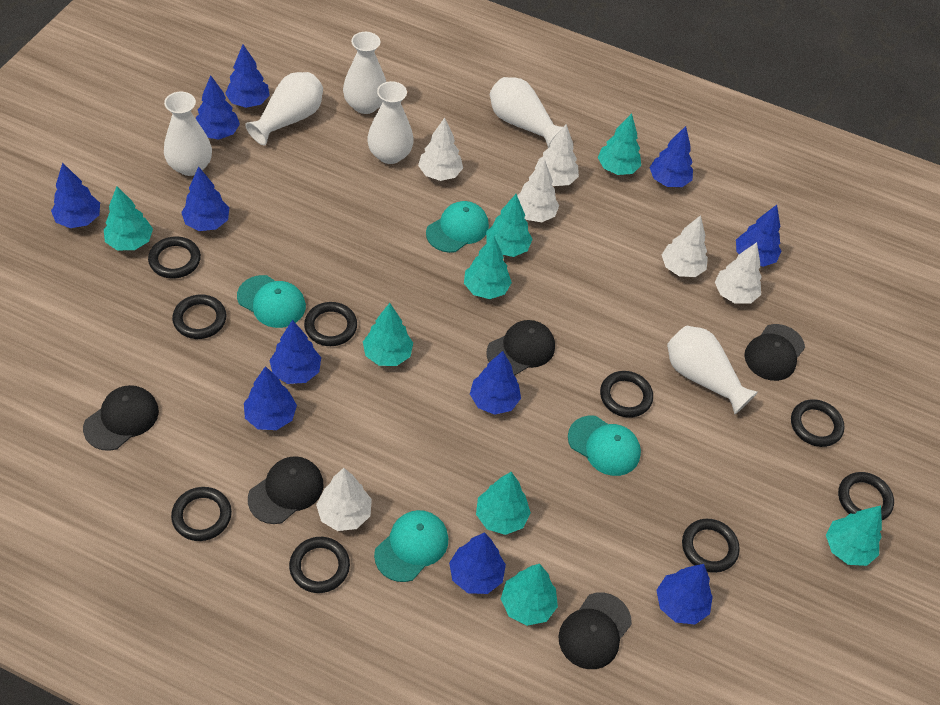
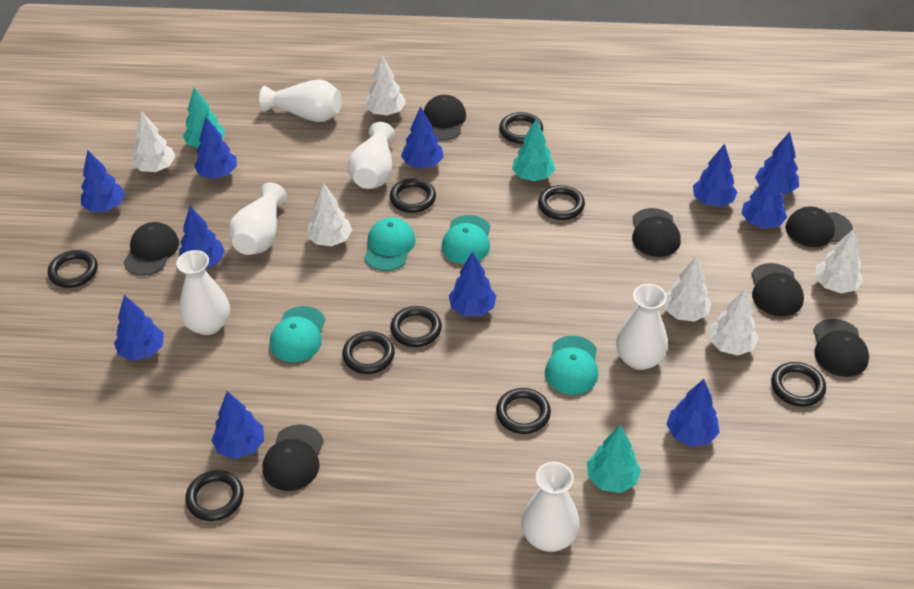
black cap: 5 -> 7
turquoise tree: 8 -> 3

